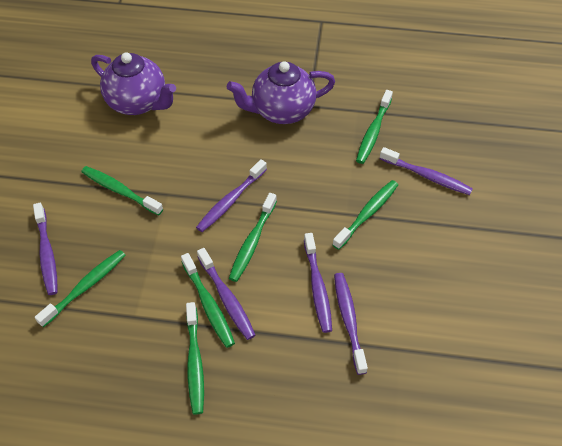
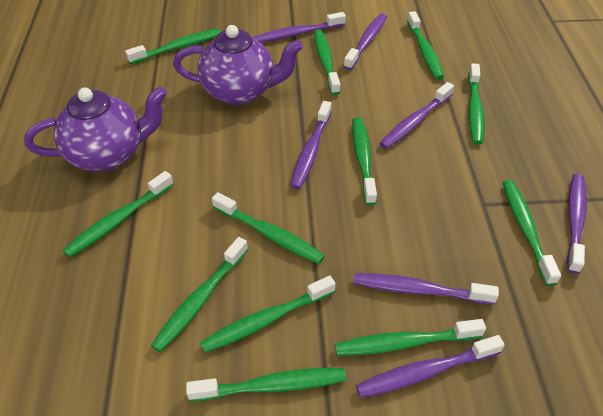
green toothbrush: 7 -> 12
purple toothbrush: 6 -> 7

